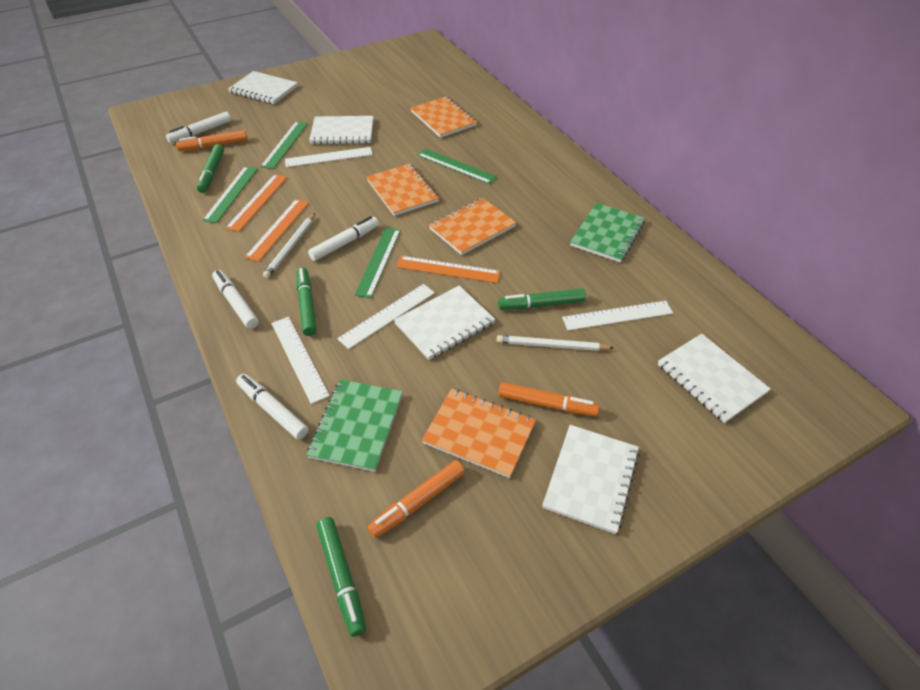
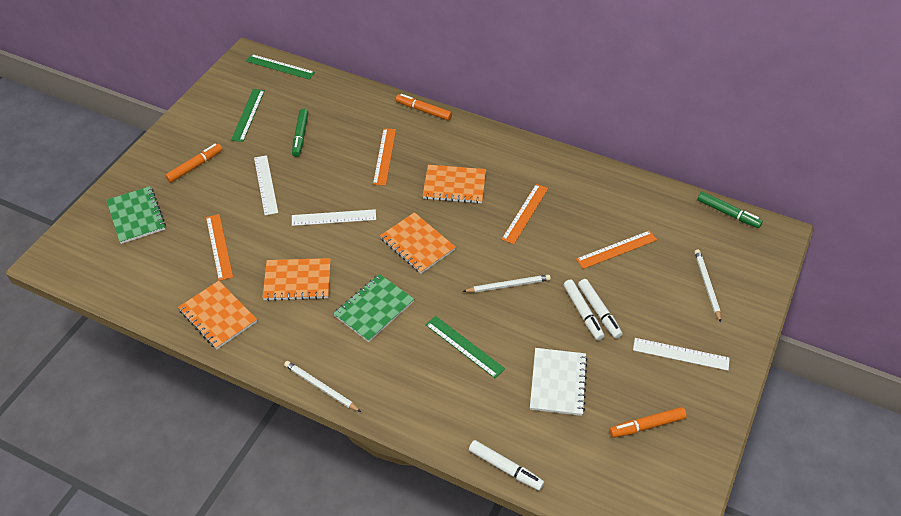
green marker: 4 -> 2
green ruler: 4 -> 3
orange ruler: 3 -> 4
white marker: 4 -> 3
white notebook: 5 -> 1
white pencil: 2 -> 3
white ruler: 4 -> 3

